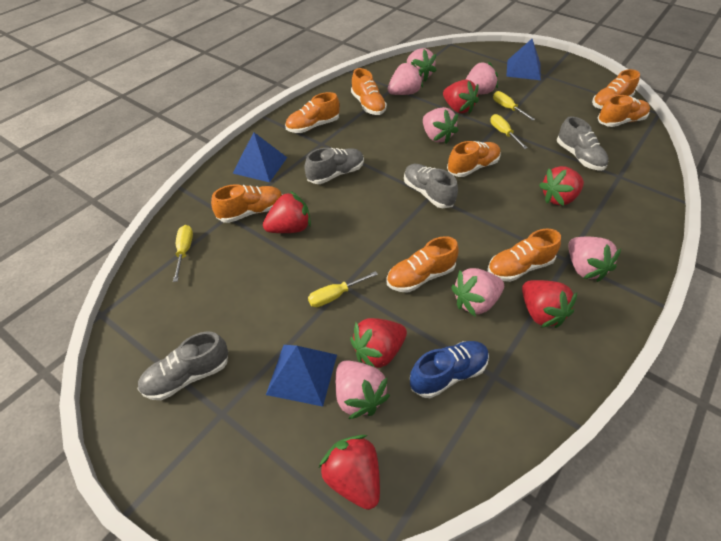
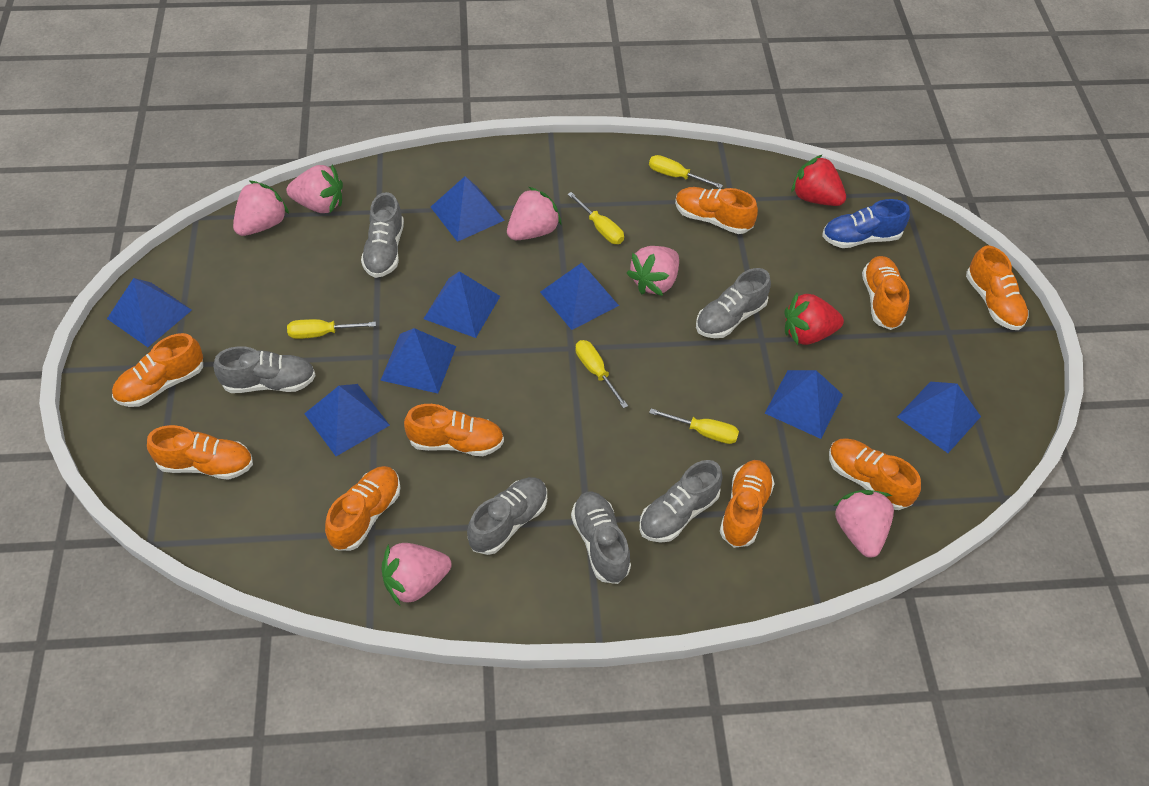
blue pyramid: 3 -> 8
grey shoe: 4 -> 6
orange shoe: 8 -> 9
pink strawberry: 7 -> 6
red strawberry: 6 -> 2
yellow screwdriver: 4 -> 5

